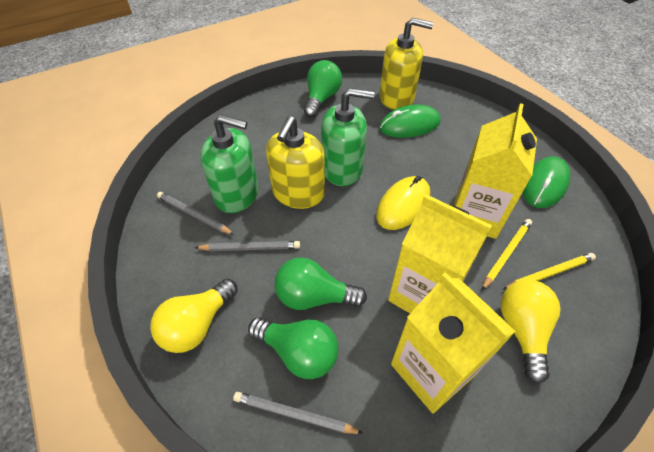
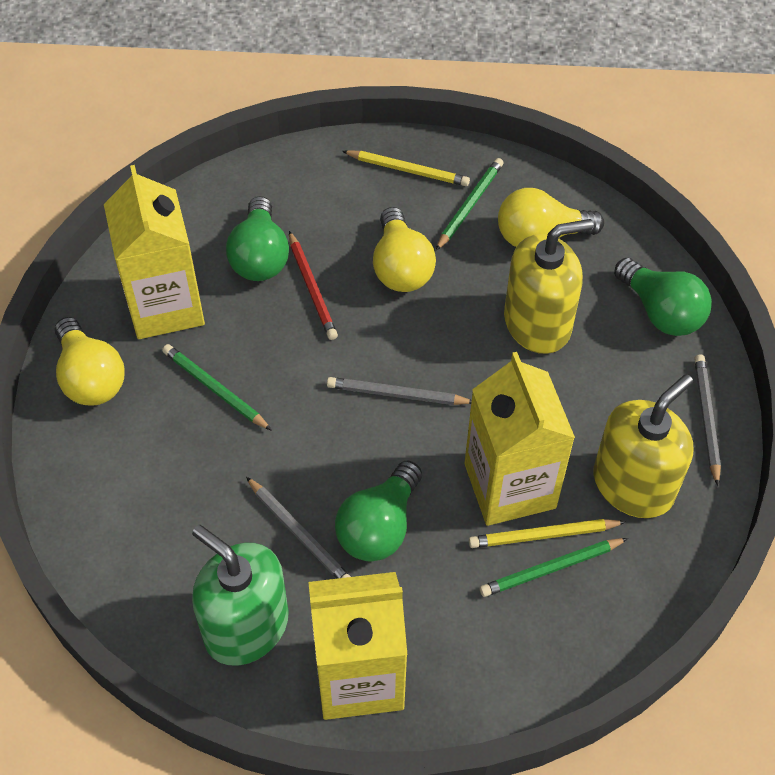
green mouse: 2 -> 0
green pencil: 0 -> 3
green soap dispenser: 2 -> 1
red pencil: 0 -> 1
yellow light bulb: 2 -> 3
yellow mouse: 1 -> 0

